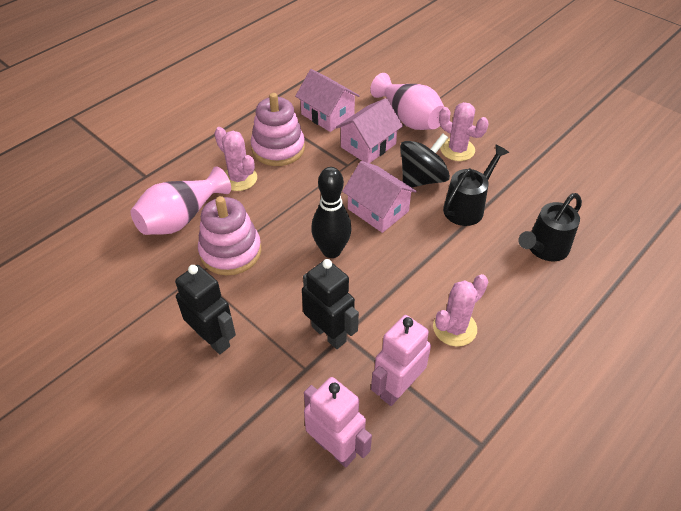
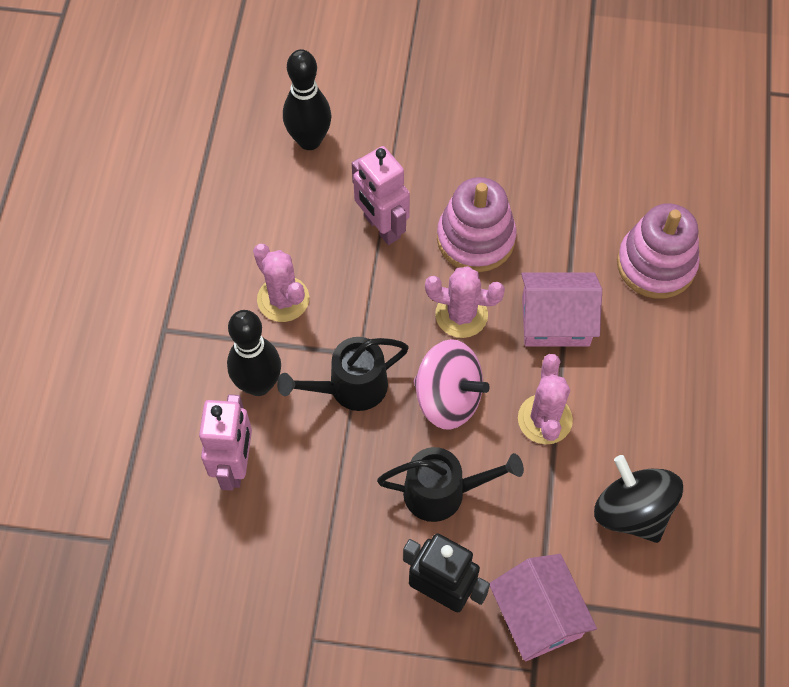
black bowling pin: 1 -> 2
black robot: 2 -> 1
pink house: 3 -> 2
pink spinning top: 0 -> 1
pink vase: 2 -> 0

